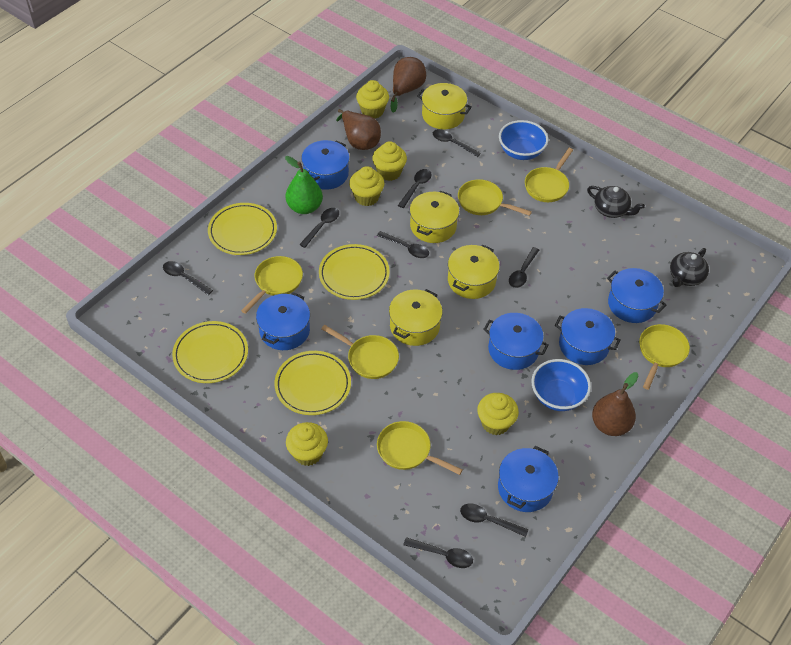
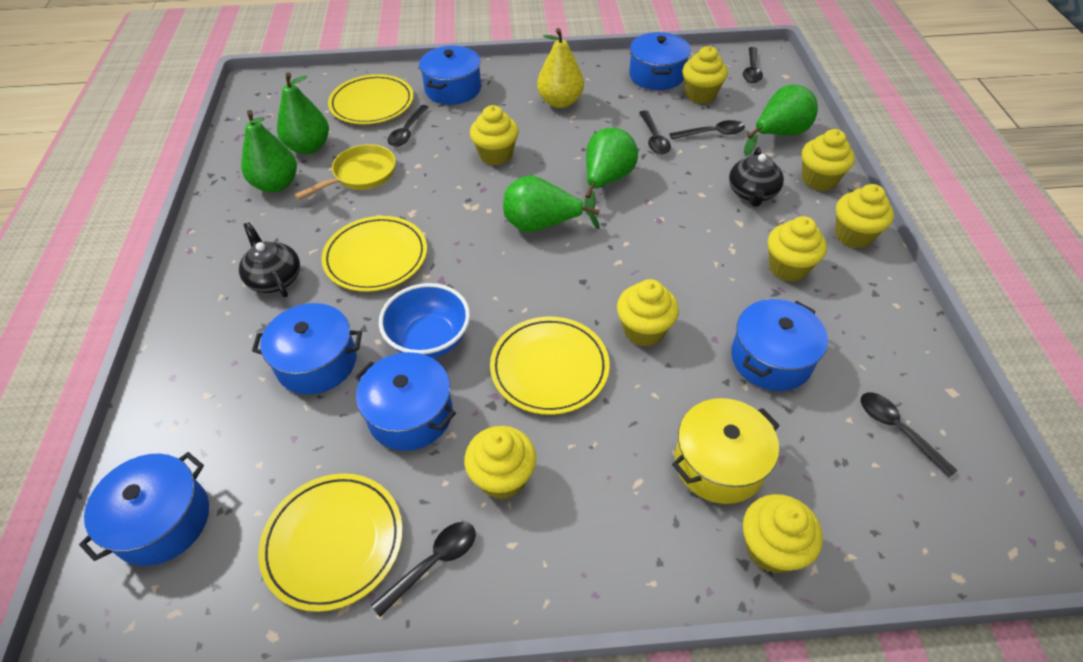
black spoon: 8 -> 6
blue bowl: 2 -> 1
brown pear: 3 -> 0
green pear: 1 -> 5
yellow cupcake: 5 -> 8
yellow pan: 6 -> 1
yellow pear: 0 -> 1
yellow pot: 4 -> 1

